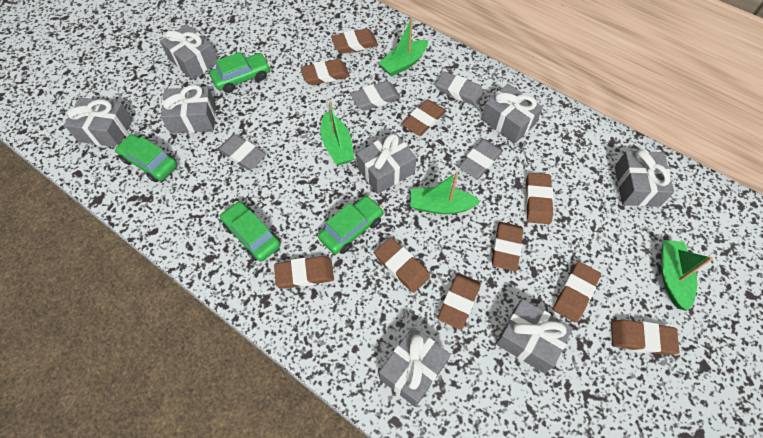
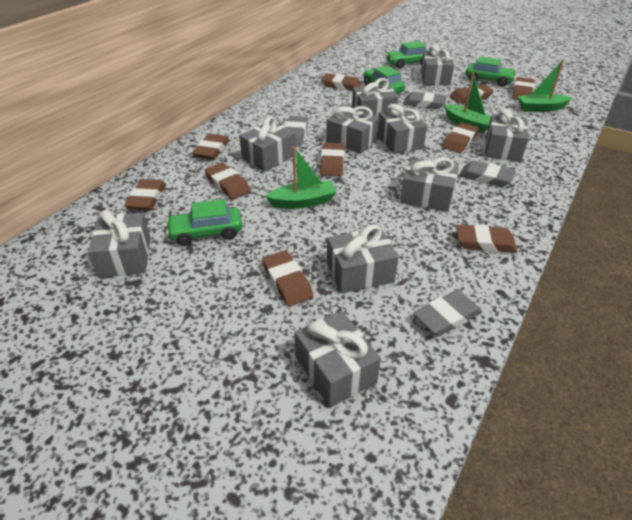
green boat: 4 -> 3
grey gift: 8 -> 10

